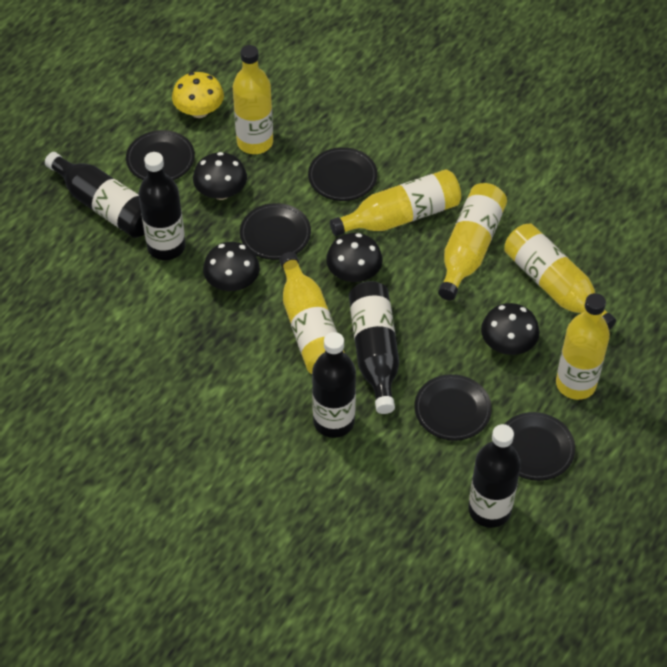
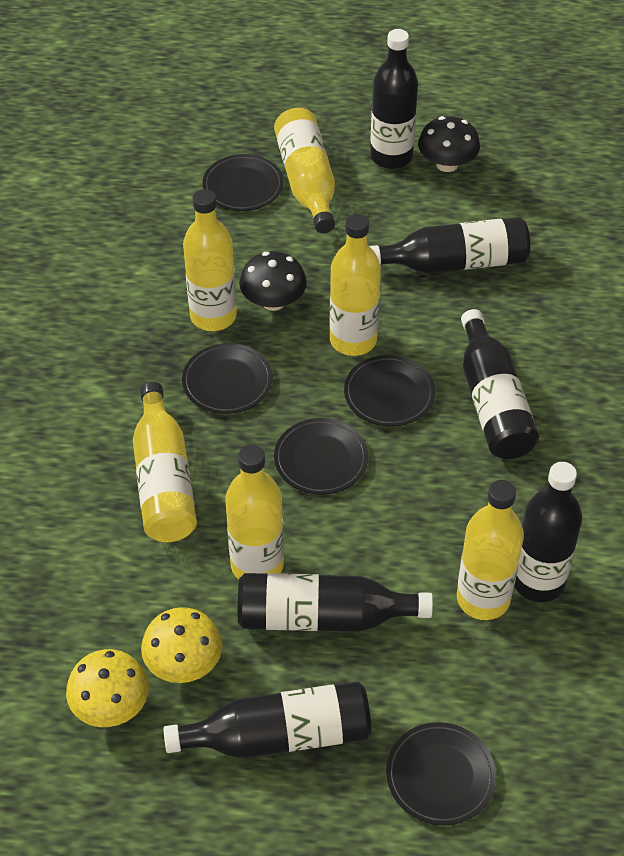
black bottle: 5 -> 6
black mushroom: 4 -> 2
yellow mushroom: 1 -> 2

